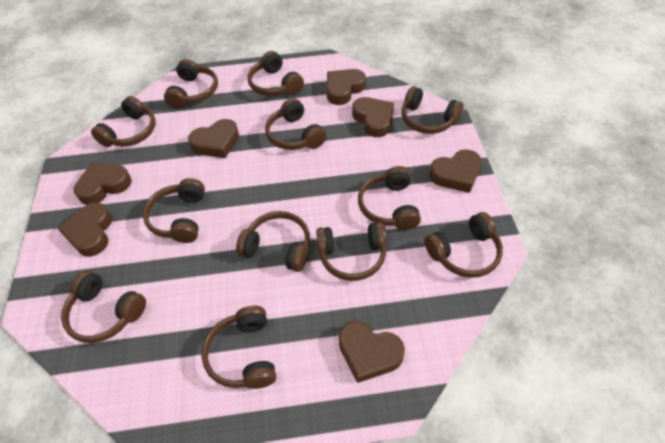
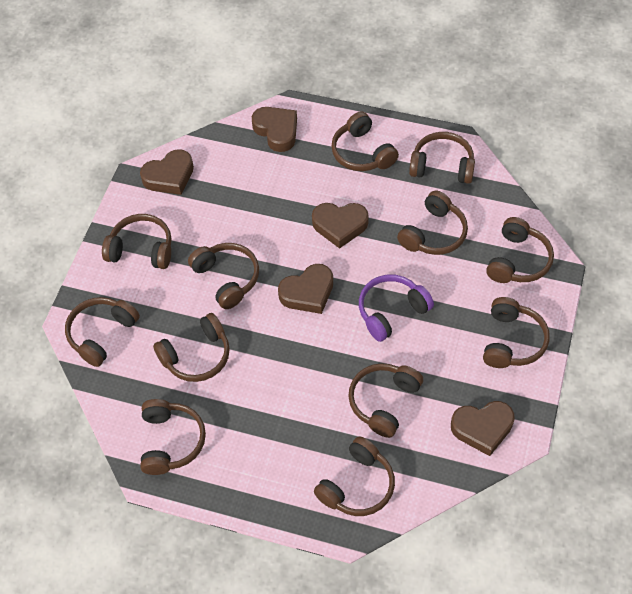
brown heart: 7 -> 5
purple headphones: 0 -> 1

